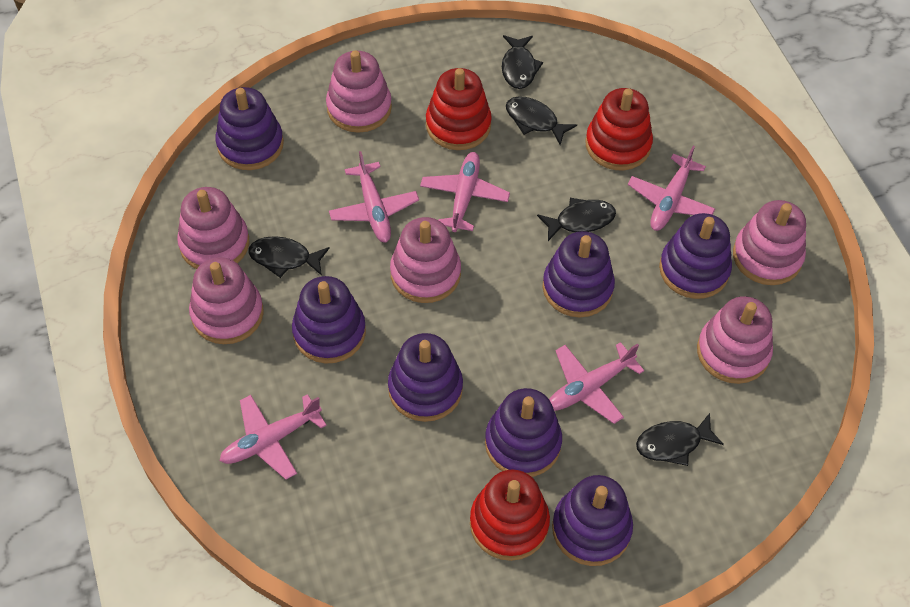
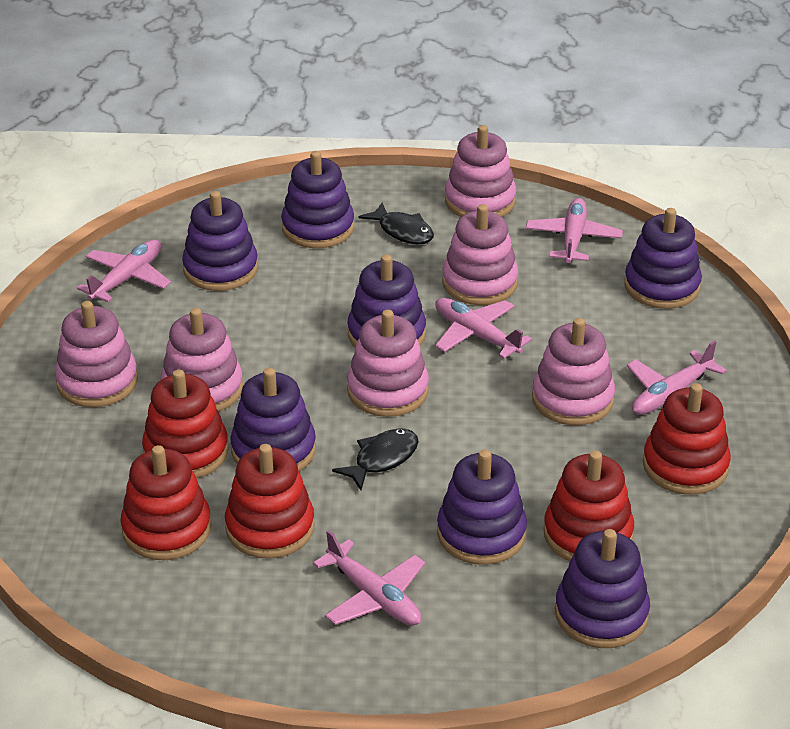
black fish: 5 -> 2
red stacking toy: 3 -> 5

